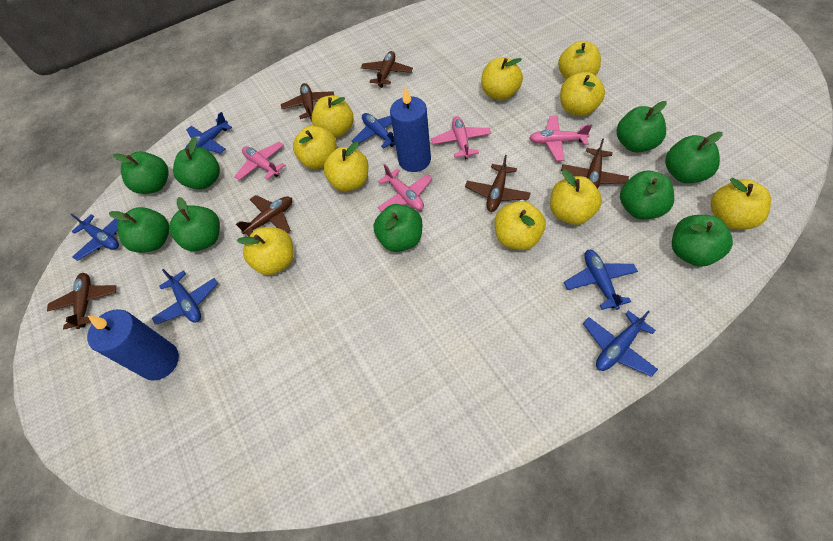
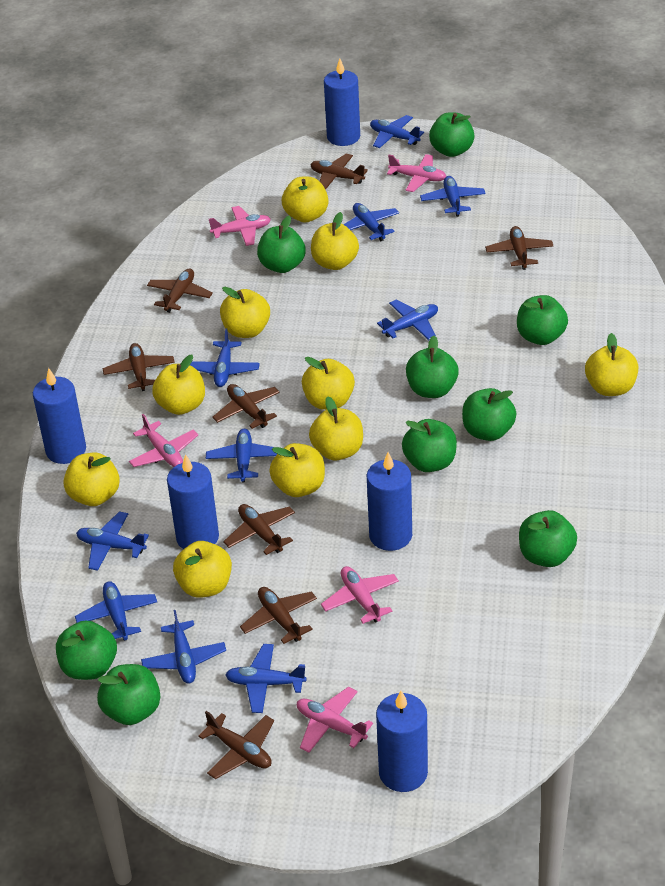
blue candle: 2 -> 5
blue plane: 6 -> 10
brown plane: 6 -> 8
pink plane: 4 -> 5

